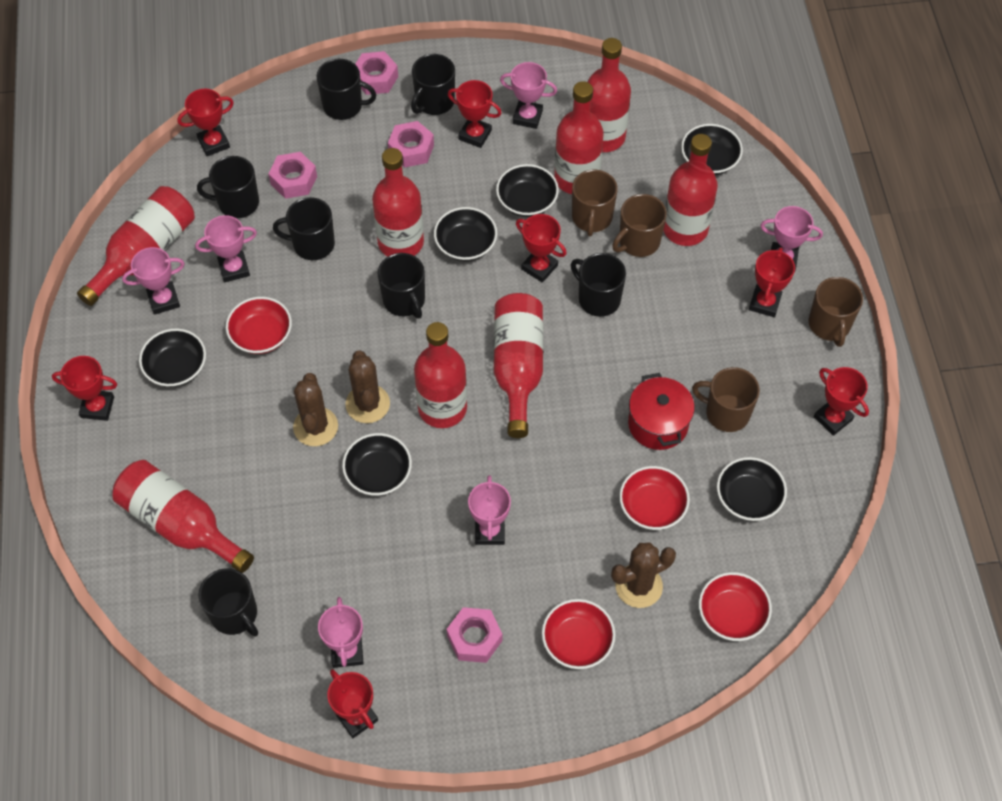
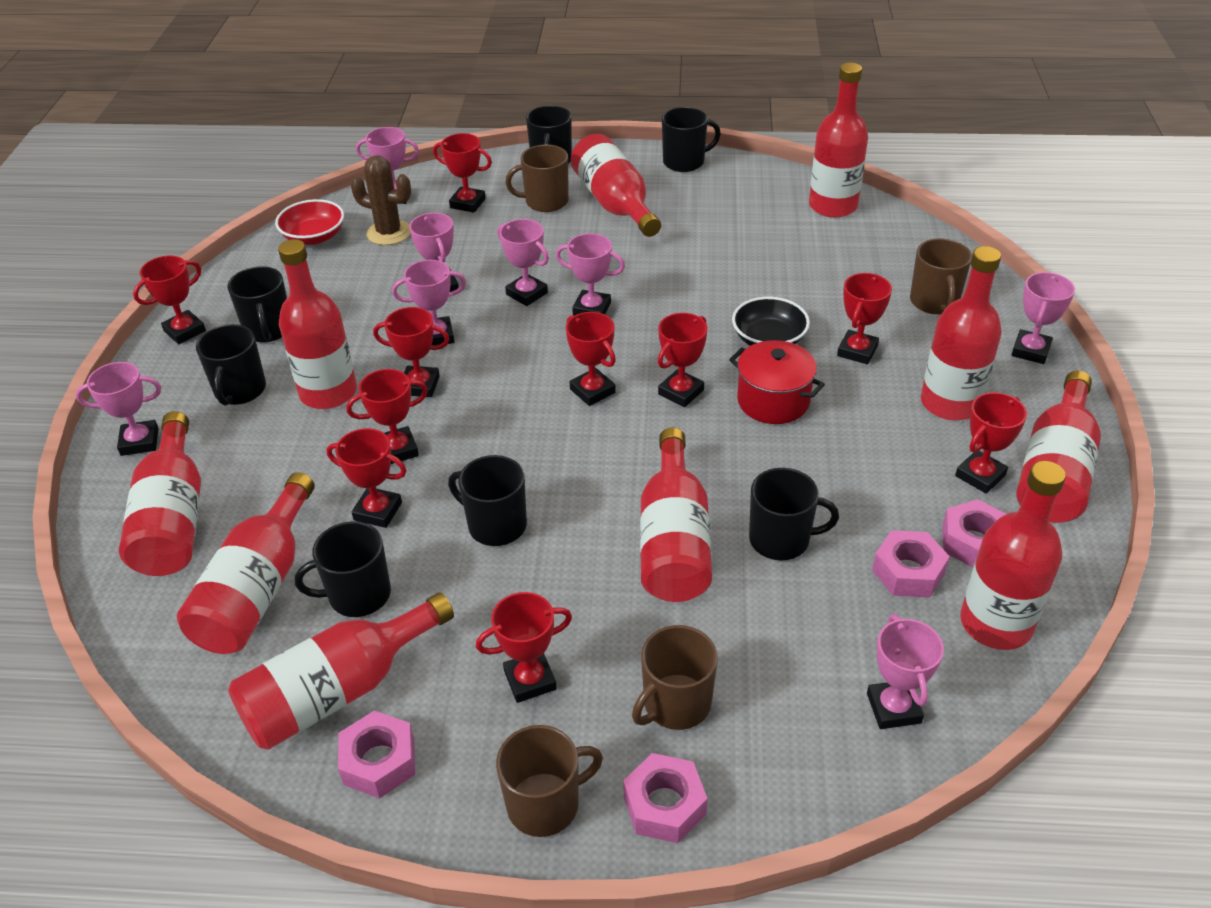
black bowl: 6 -> 1
brown cactus: 3 -> 1
pink trophy: 6 -> 8
red bottle: 8 -> 10
red bowl: 4 -> 1
red trophy: 7 -> 10

